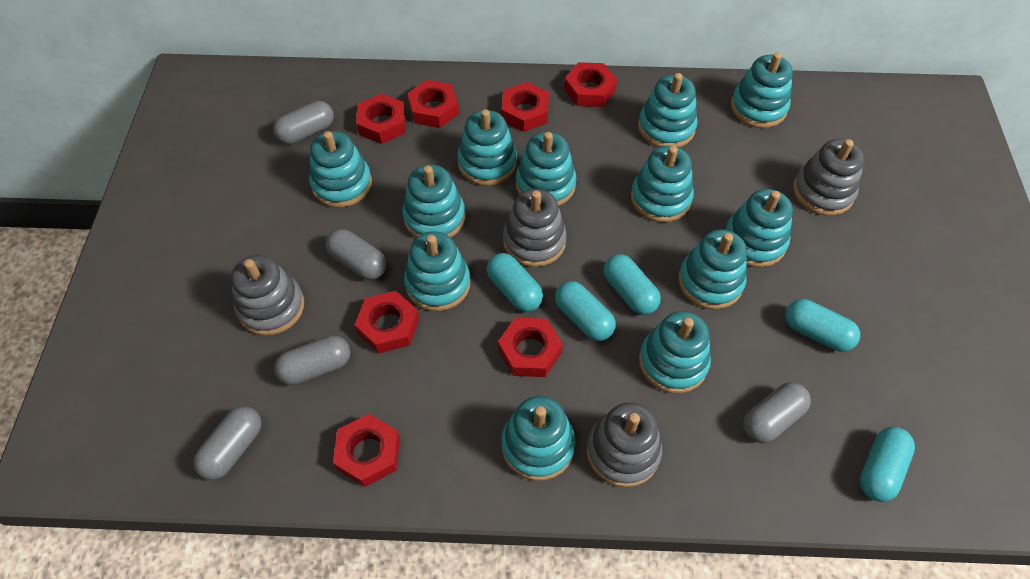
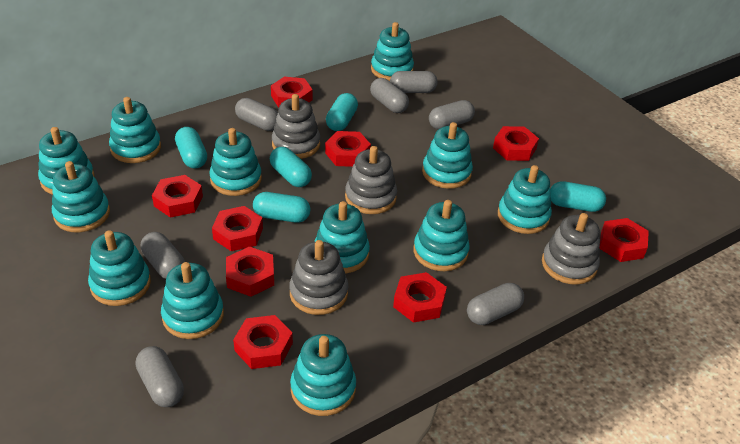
grey capsule: 5 -> 7
red nut: 7 -> 9

